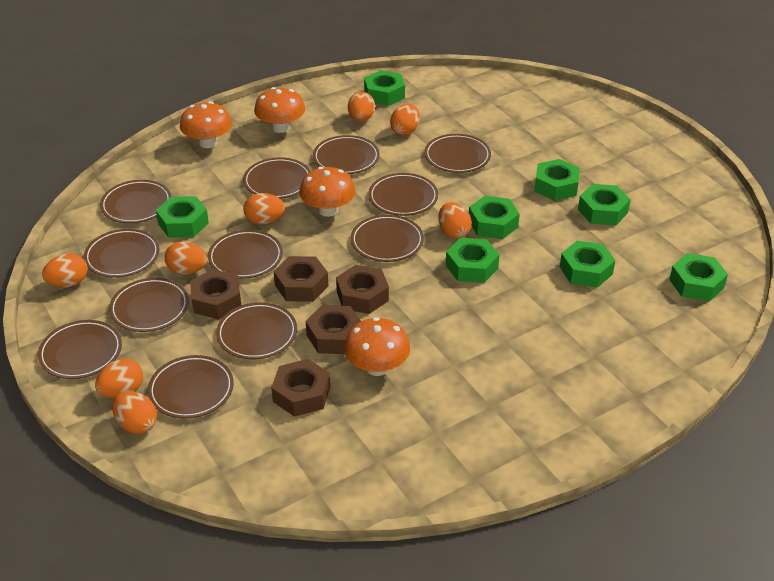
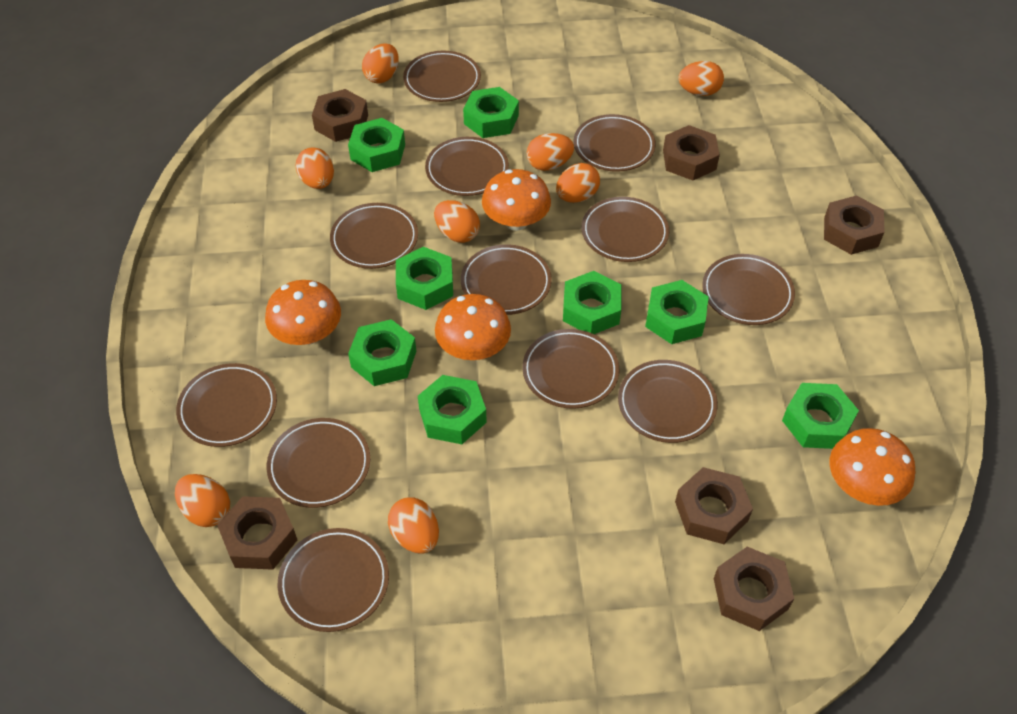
brown nut: 5 -> 6

